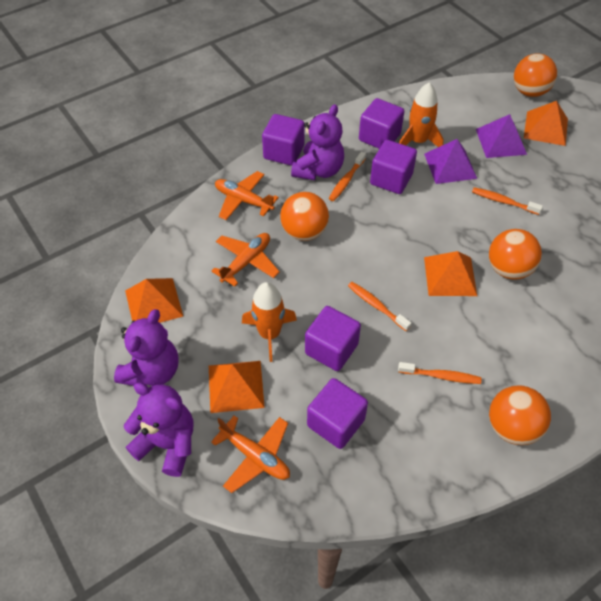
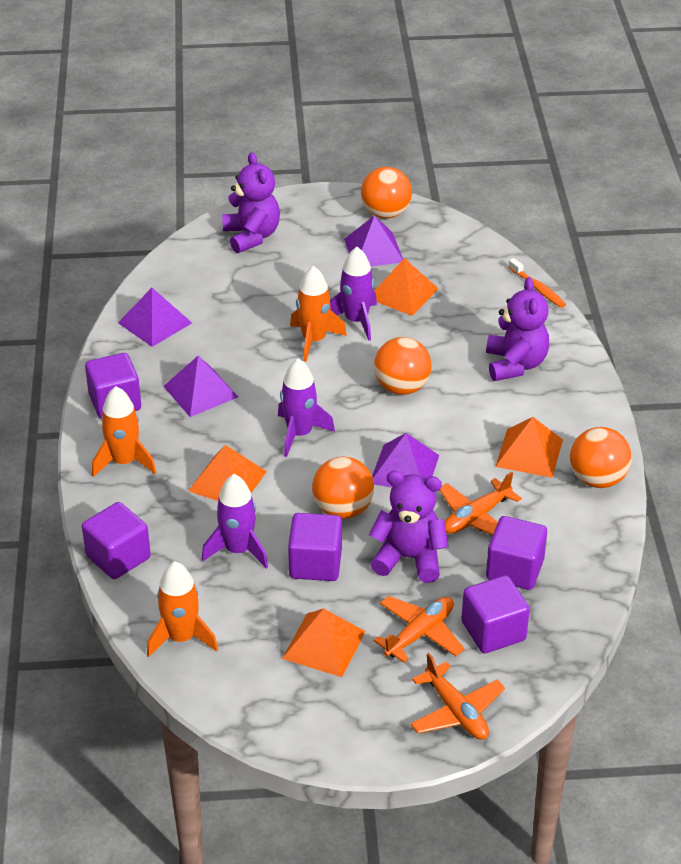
orange rocket: 2 -> 3
orange toothbrush: 4 -> 1
purple pyramid: 2 -> 4
purple rocket: 0 -> 3

